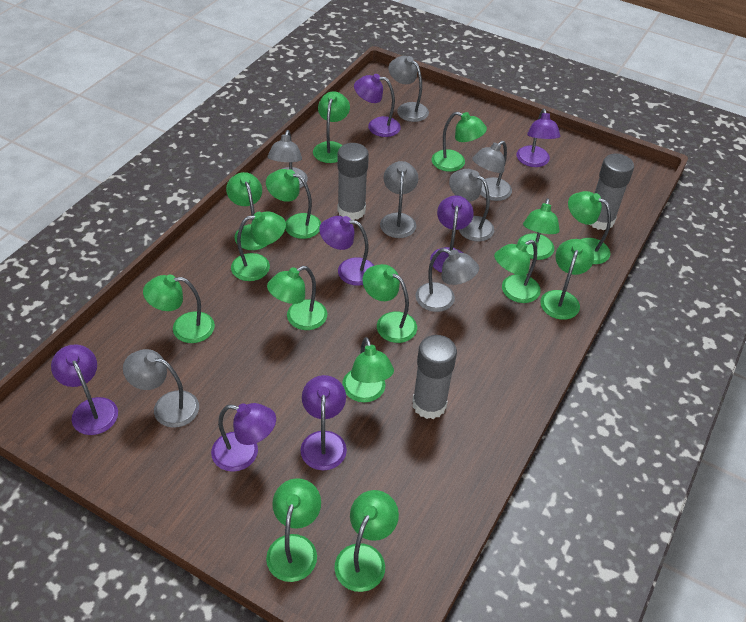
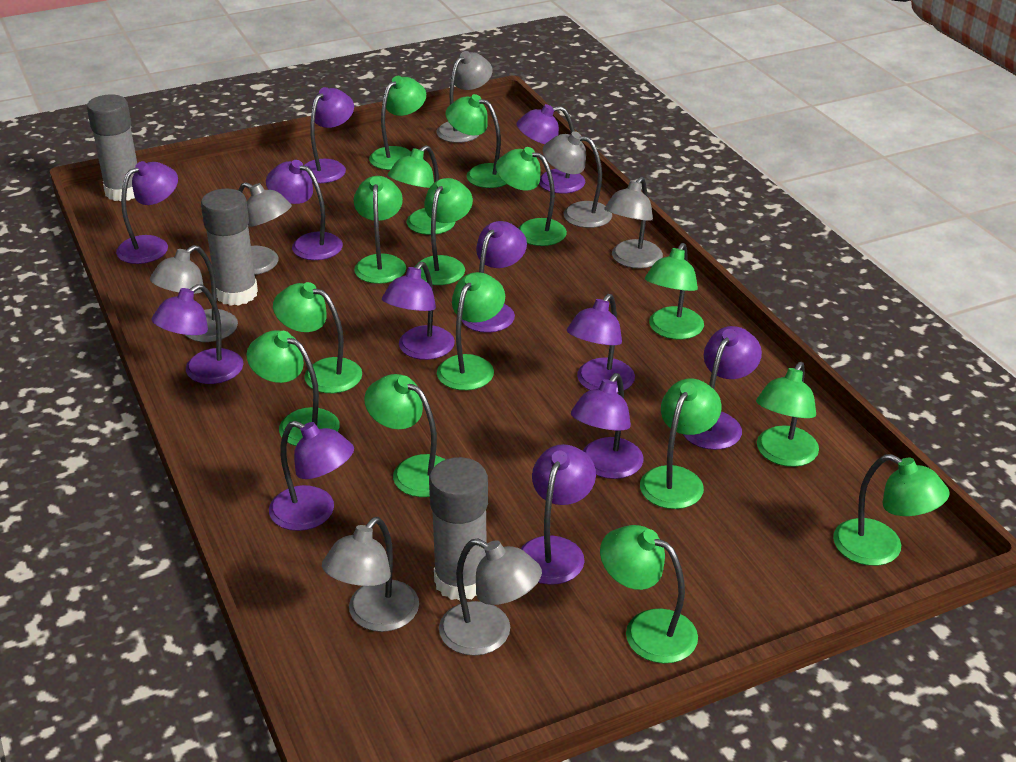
purple lamp: 7 -> 12

